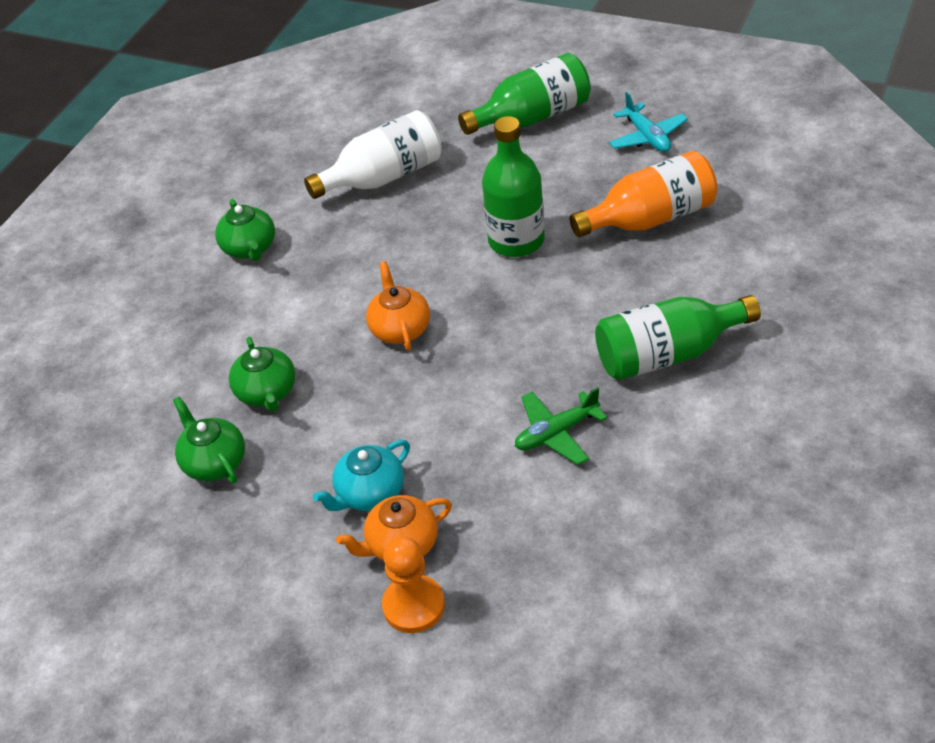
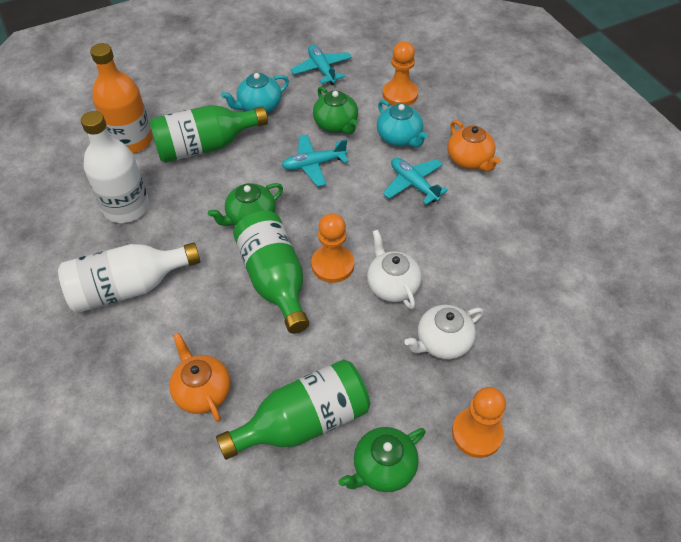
green plane: 1 -> 0
orange pawn: 1 -> 3
turquoise plane: 1 -> 3
turquoise teapot: 1 -> 2
white bottle: 1 -> 2
white teapot: 0 -> 2

